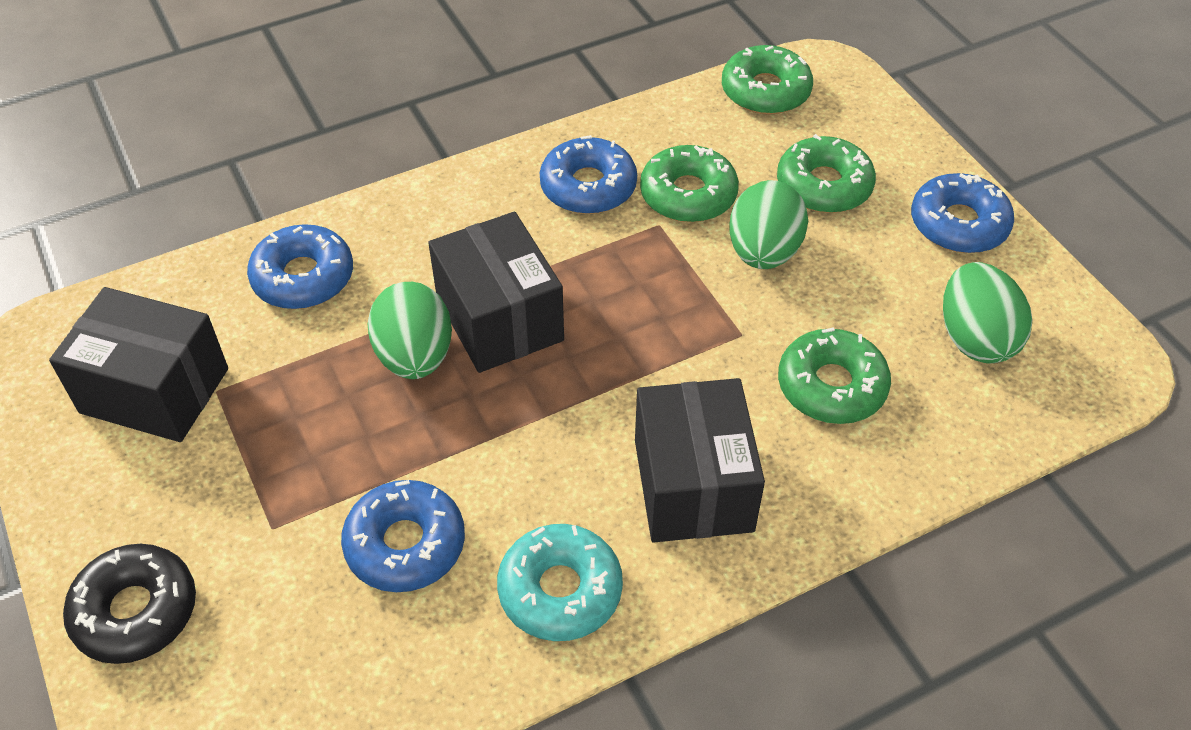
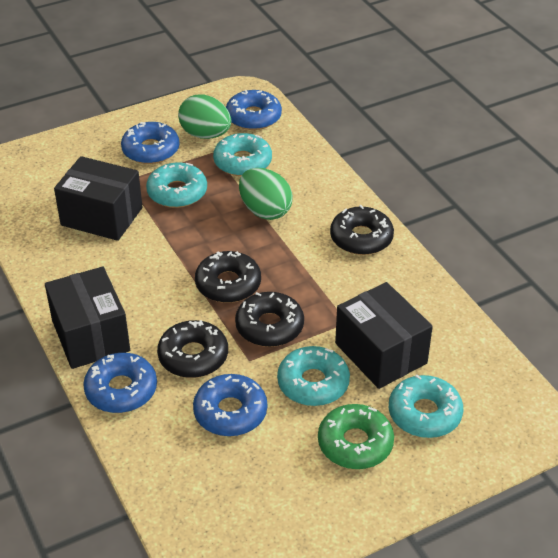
black donut: 1 -> 4
green donut: 4 -> 1
green egg: 3 -> 2
turquoise donut: 1 -> 4

